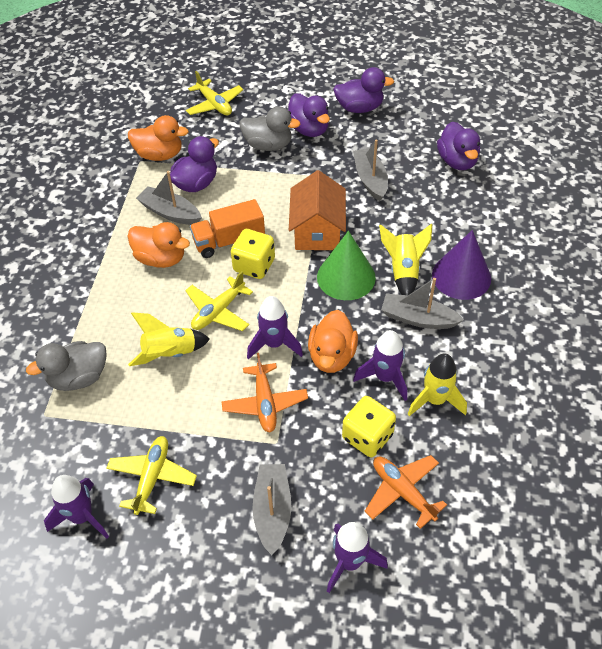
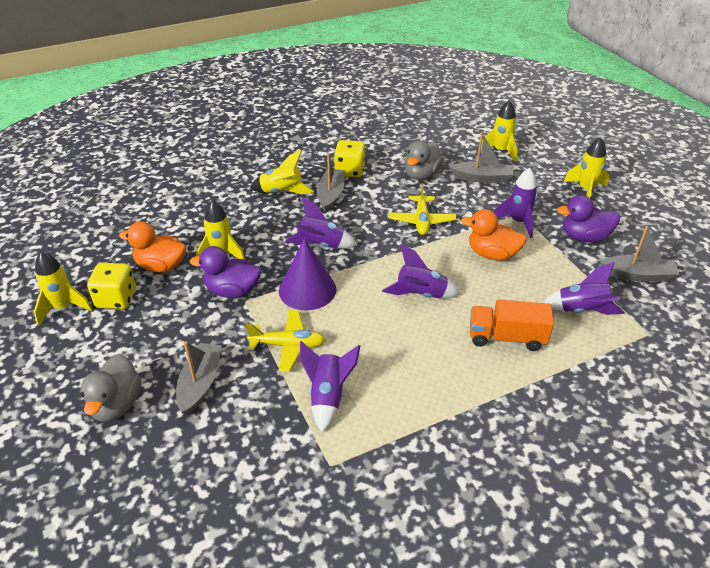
green cone: 1 -> 0
orange duck: 3 -> 2
orange house: 1 -> 0
orange plane: 2 -> 0
purple duck: 4 -> 2
purple rocket: 4 -> 5
yellow plane: 3 -> 2
yellow rocket: 3 -> 5

